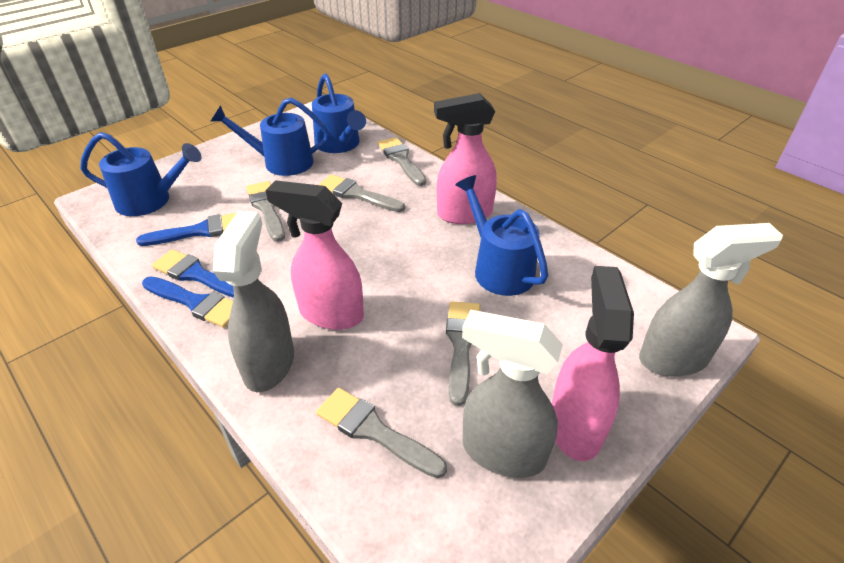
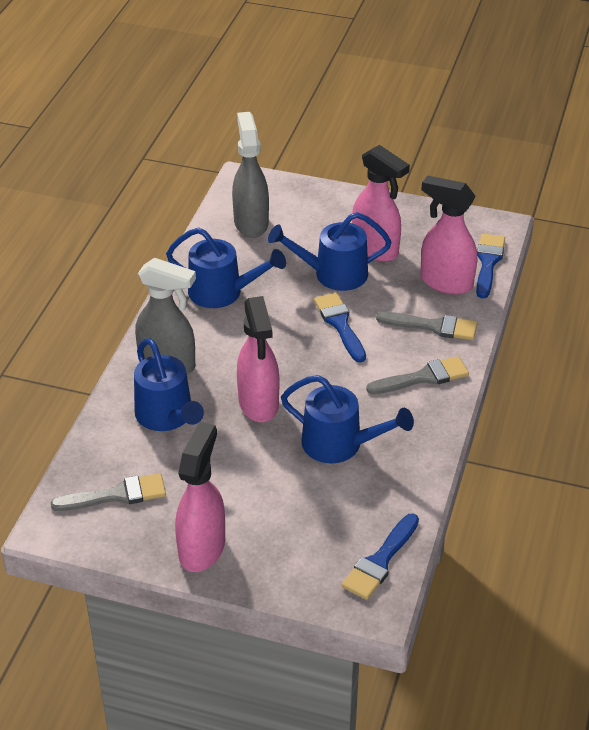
grey brush: 5 -> 3
grey spray bottle: 3 -> 2
pink spray bottle: 3 -> 4

